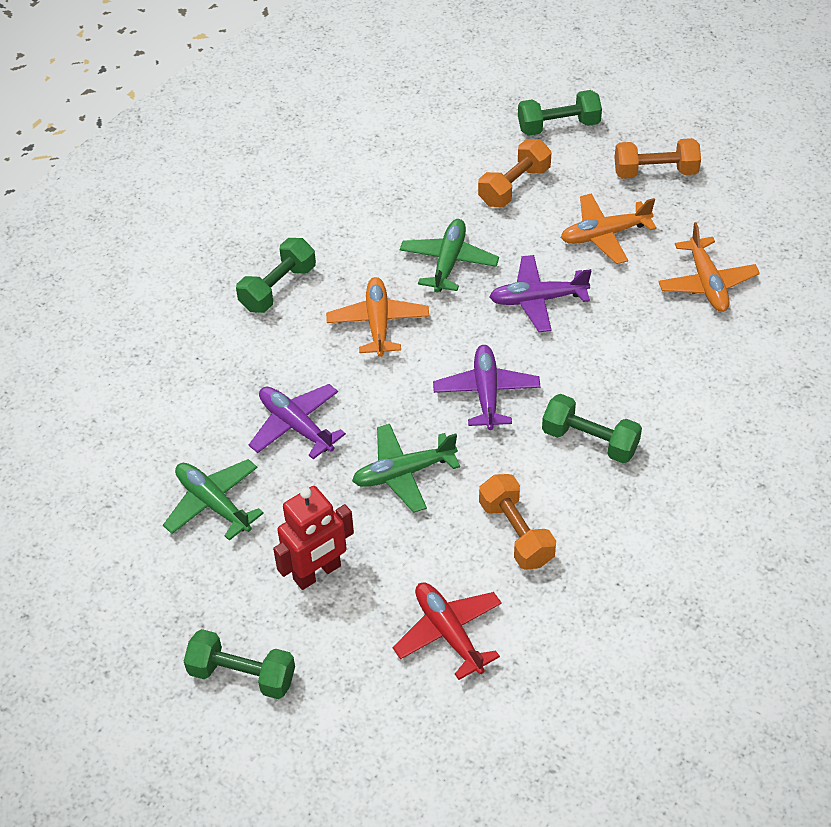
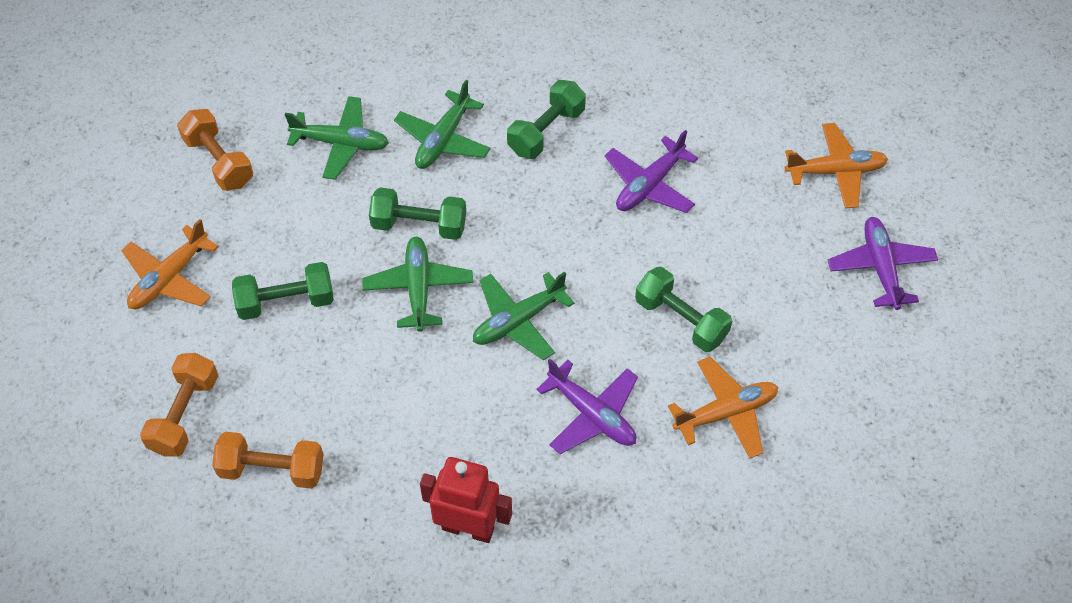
green plane: 3 -> 4
red plane: 1 -> 0

